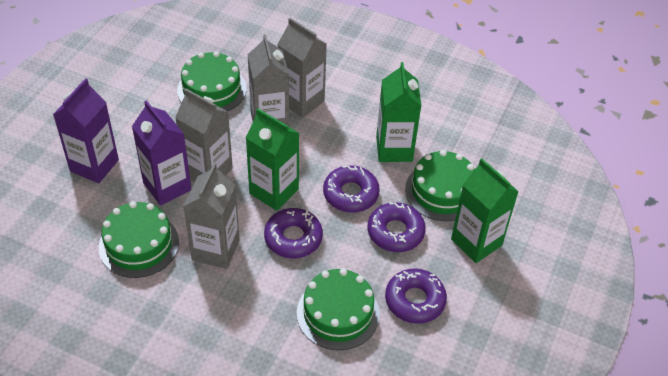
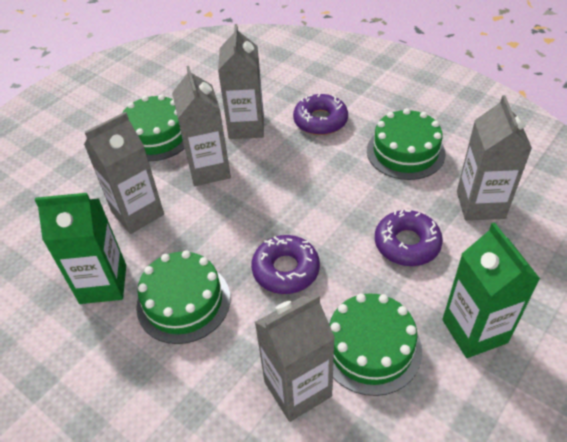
green carton: 3 -> 2
grey carton: 4 -> 5
purple carton: 2 -> 0
purple donut: 4 -> 3

